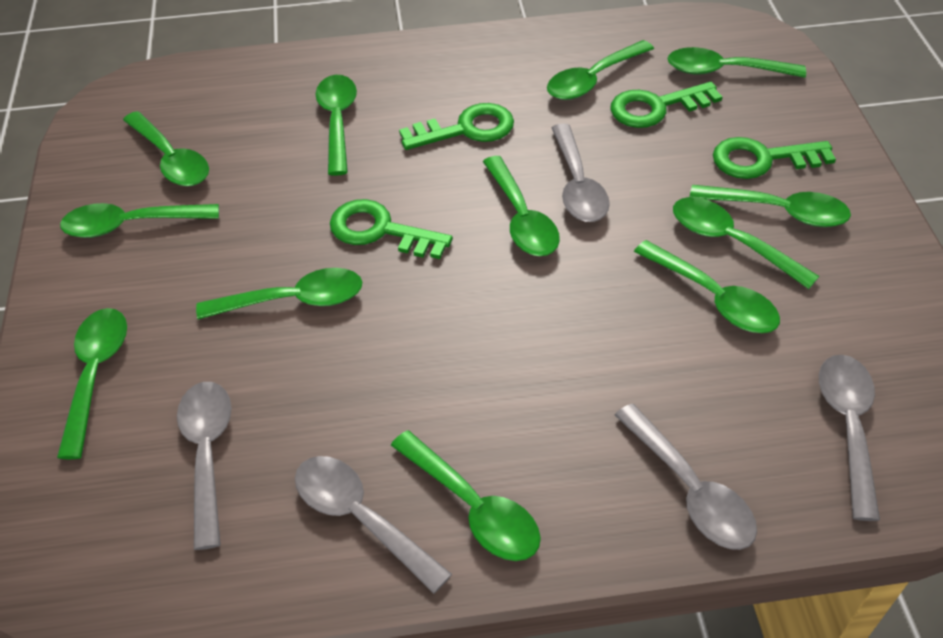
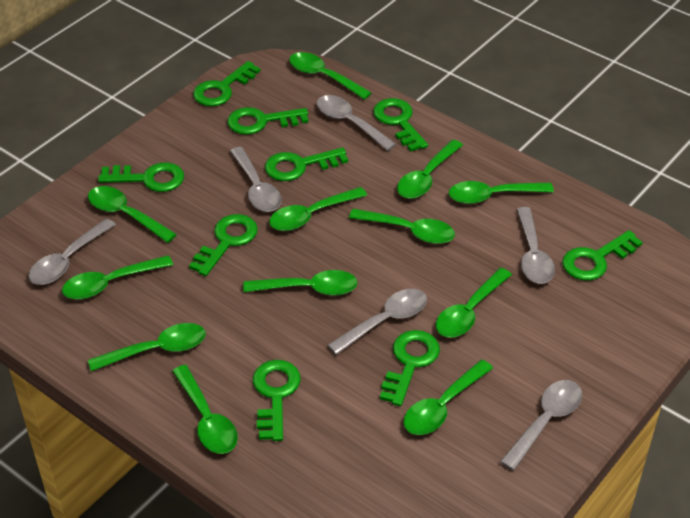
green key: 4 -> 9
grey spoon: 5 -> 6

